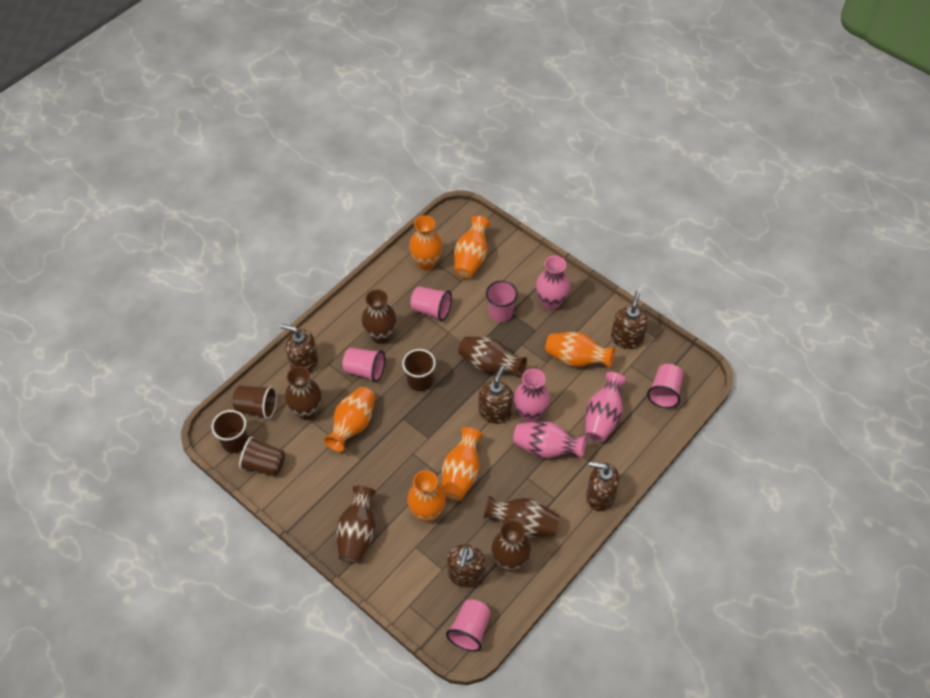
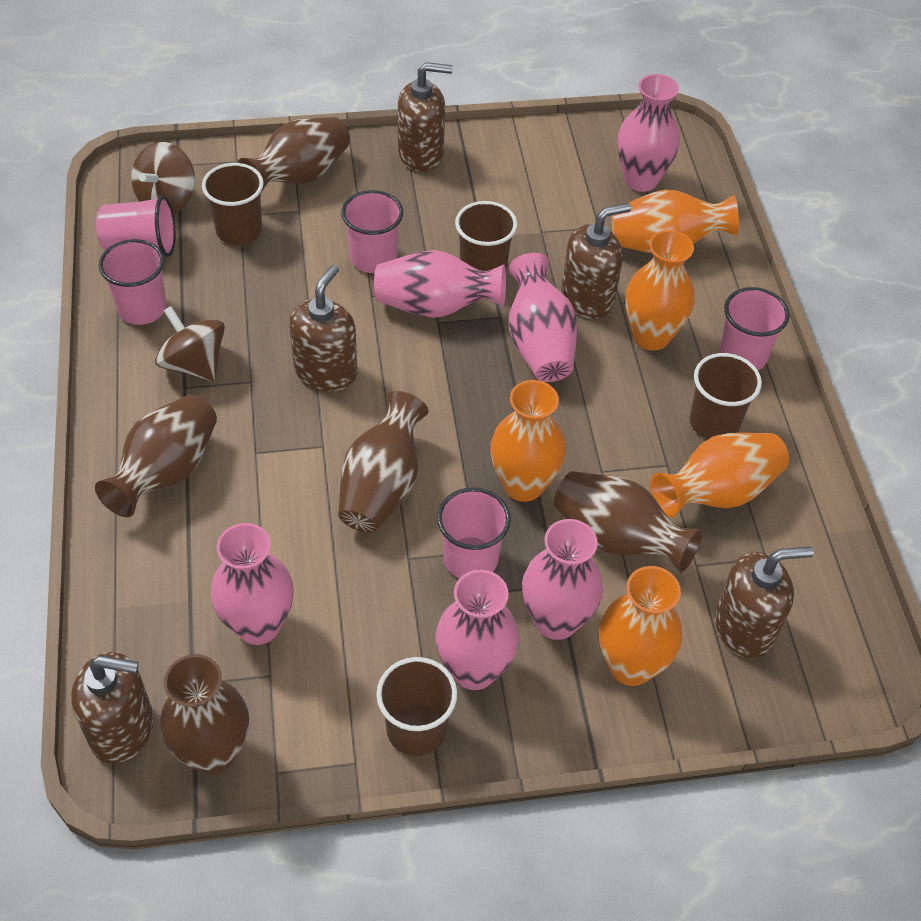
brown spinning top: 0 -> 2
brown vase: 6 -> 5
orange vase: 6 -> 5
pink vase: 4 -> 6

